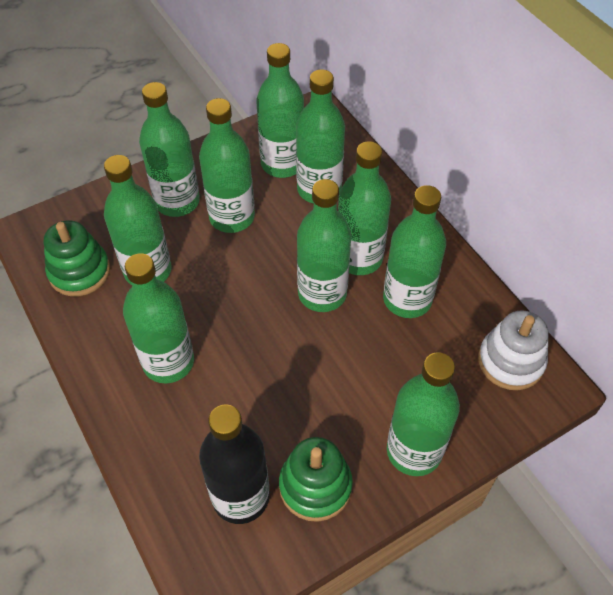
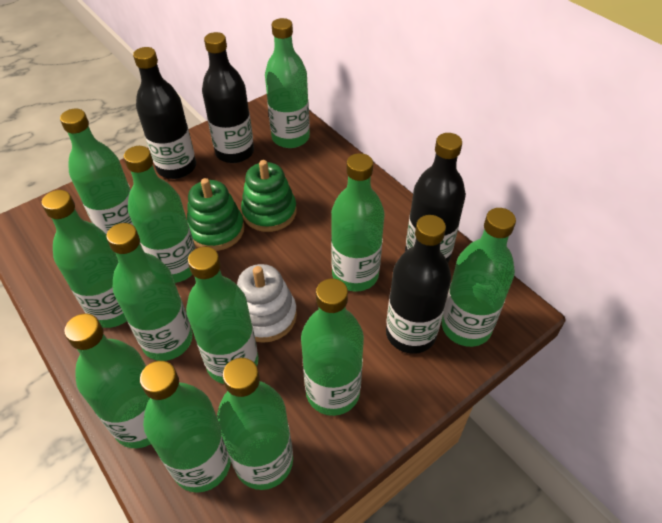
black bottle: 1 -> 4
green bottle: 10 -> 12

